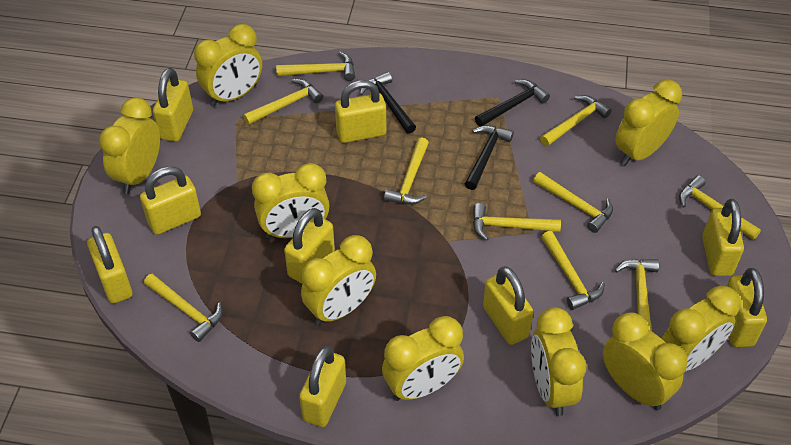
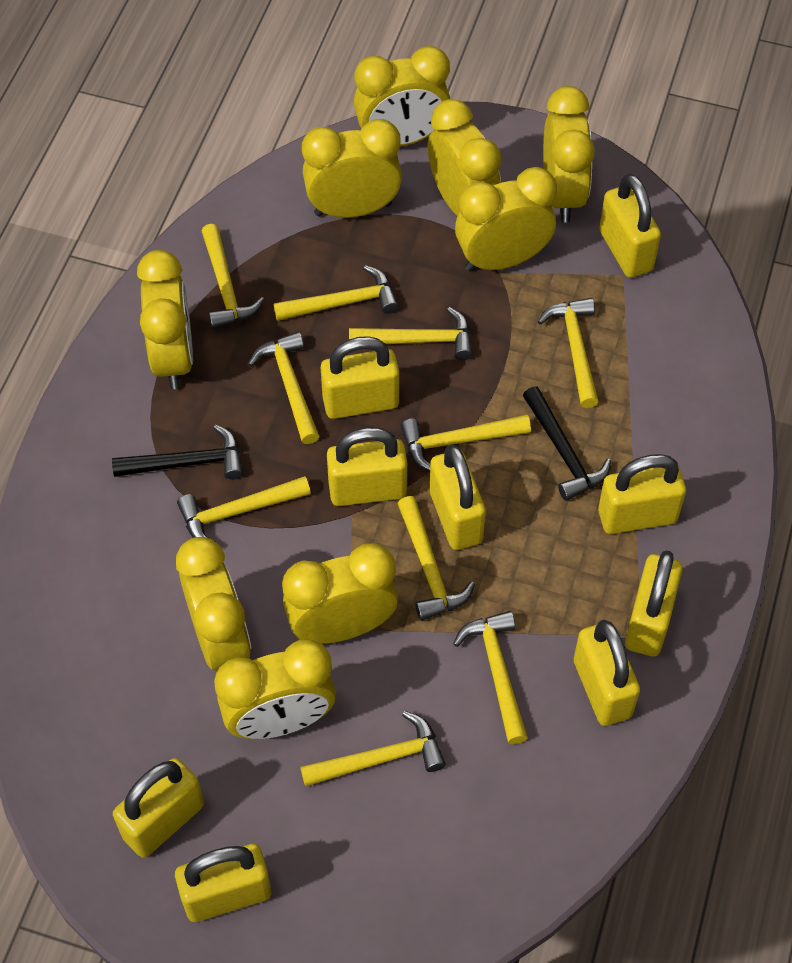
black hammer: 3 -> 2

